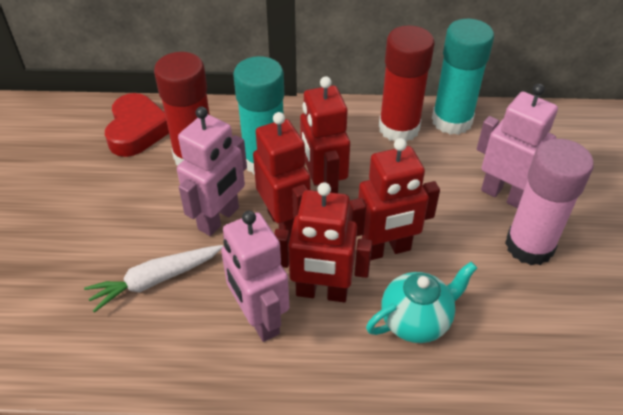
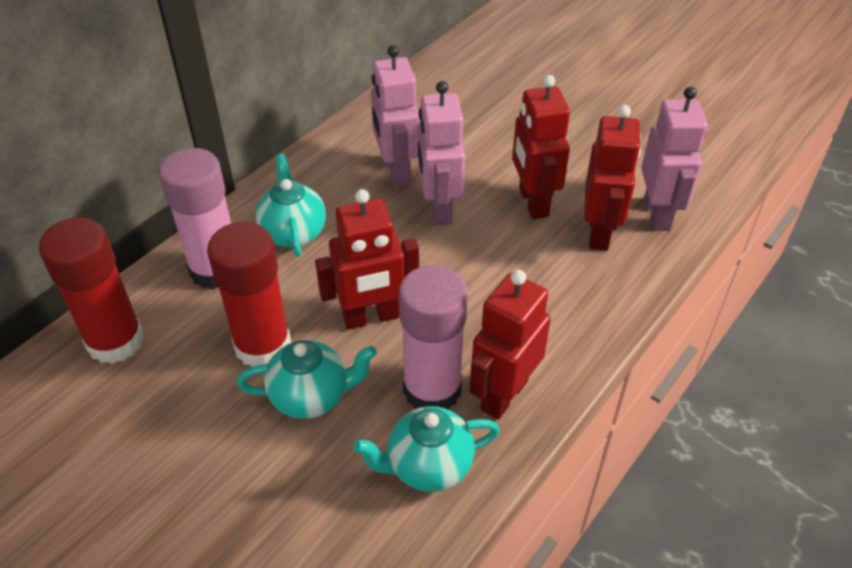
pink glue stick: 1 -> 2
red heart: 1 -> 0
turquoise glue stick: 2 -> 0
turquoise teapot: 1 -> 3
white carrot: 1 -> 0

